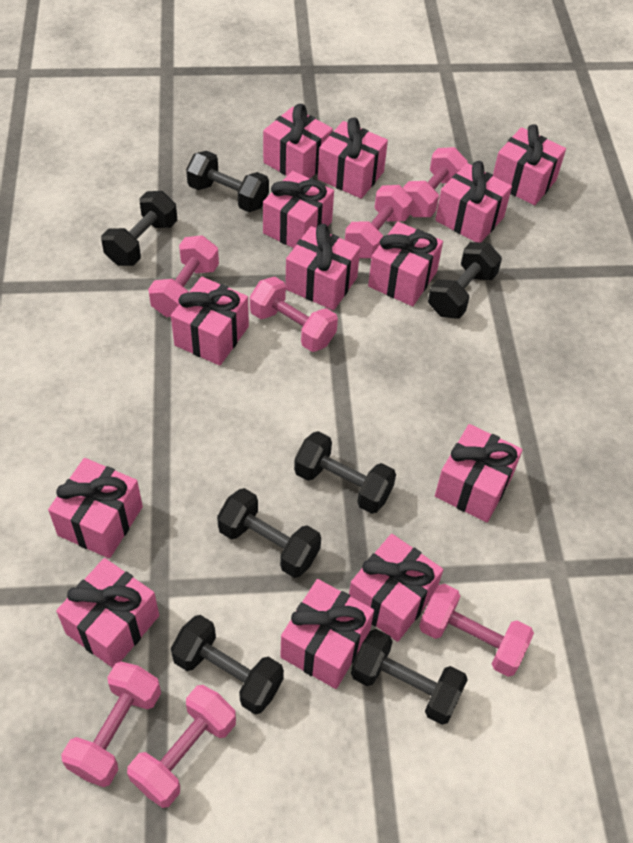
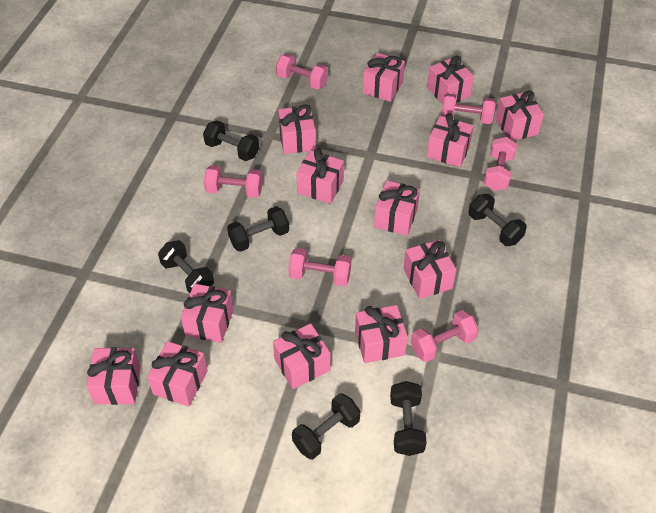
black dumbbell: 7 -> 6
pink dumbbell: 7 -> 6

